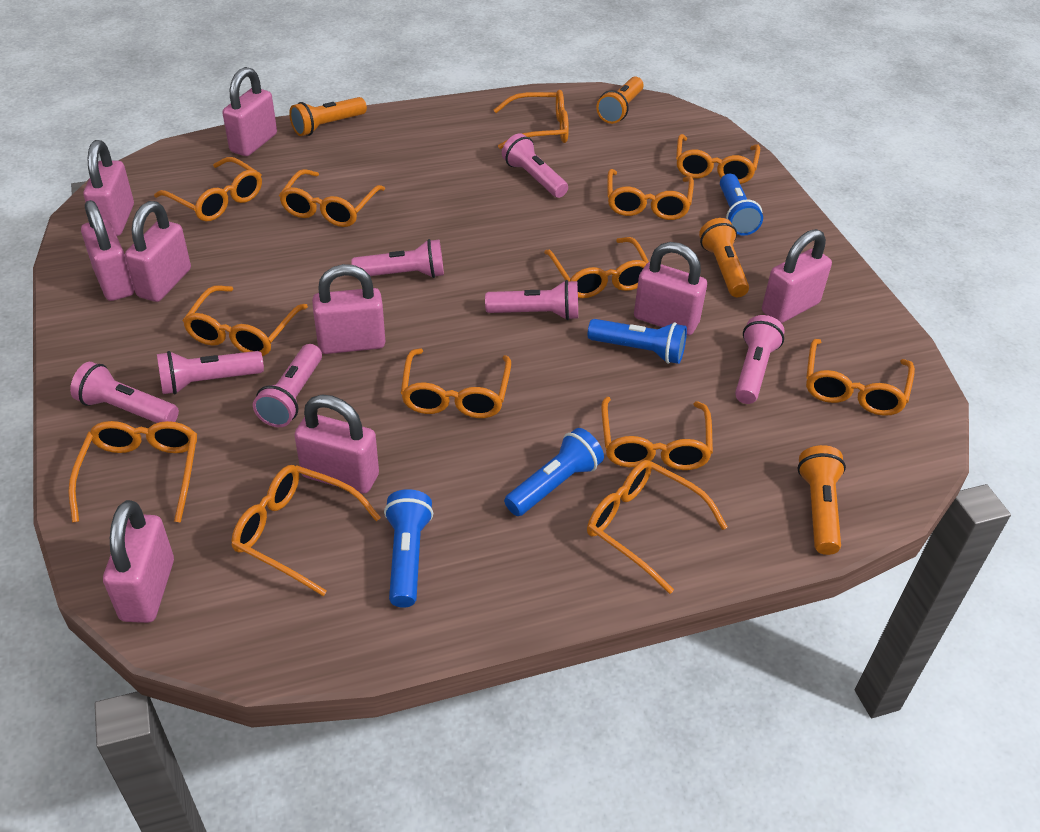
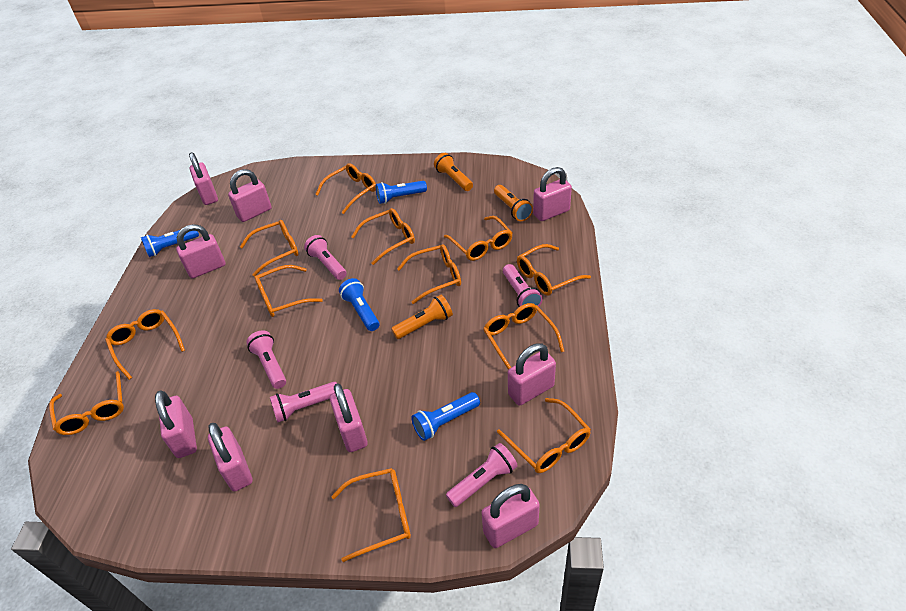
orange flashlight: 4 -> 3
orange glasses: 13 -> 12
pink flashlight: 7 -> 5

